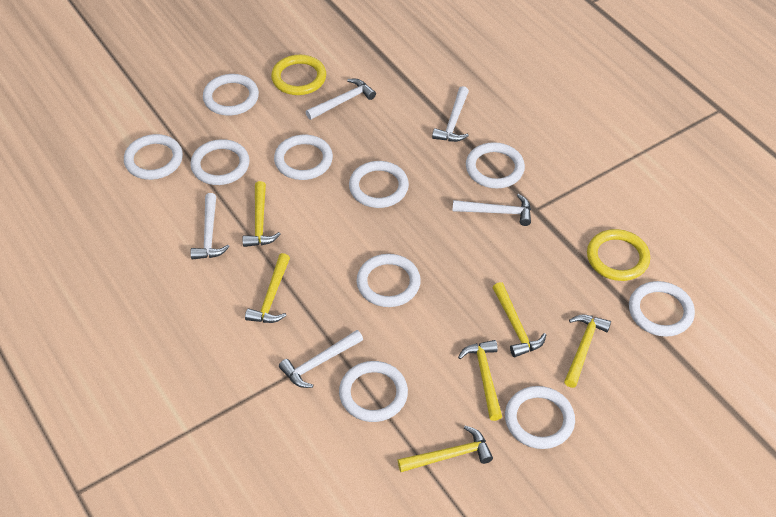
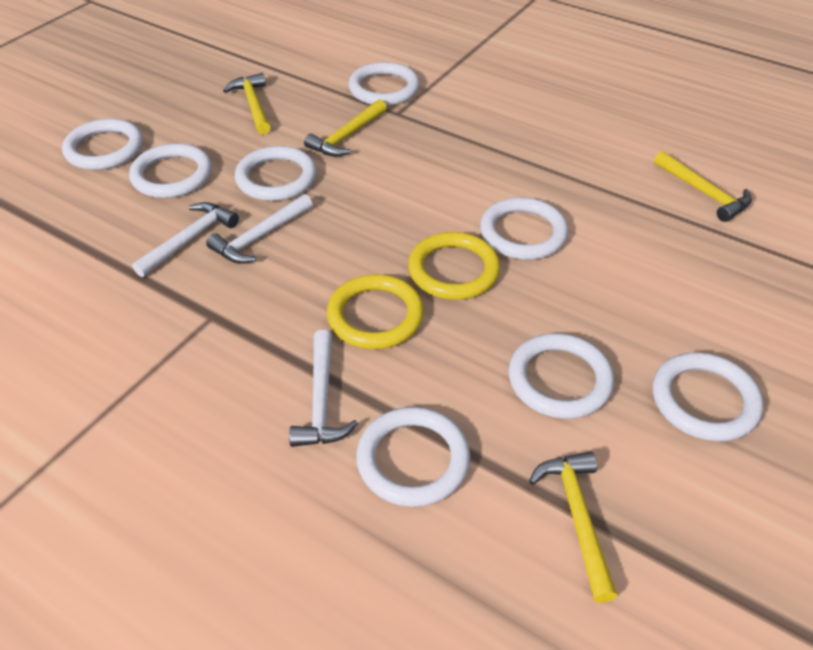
white hammer: 5 -> 3
white ring: 10 -> 8
yellow hammer: 6 -> 4

